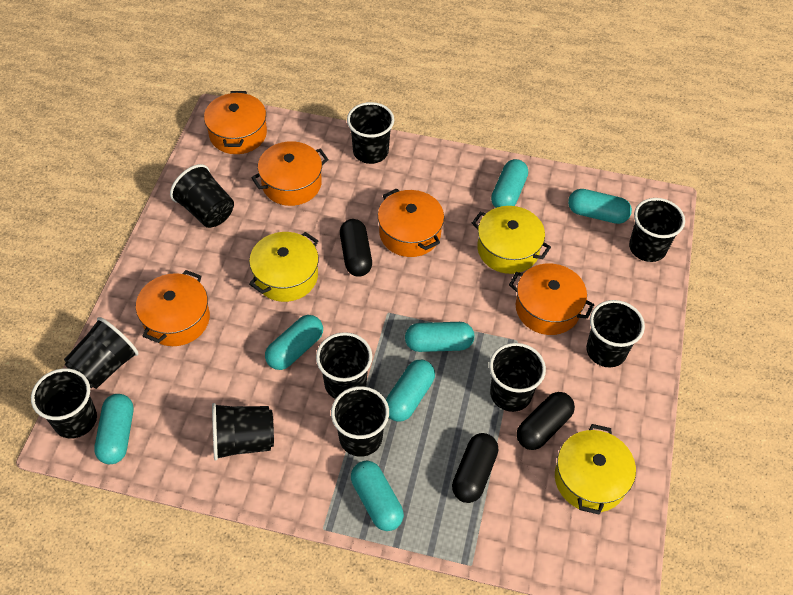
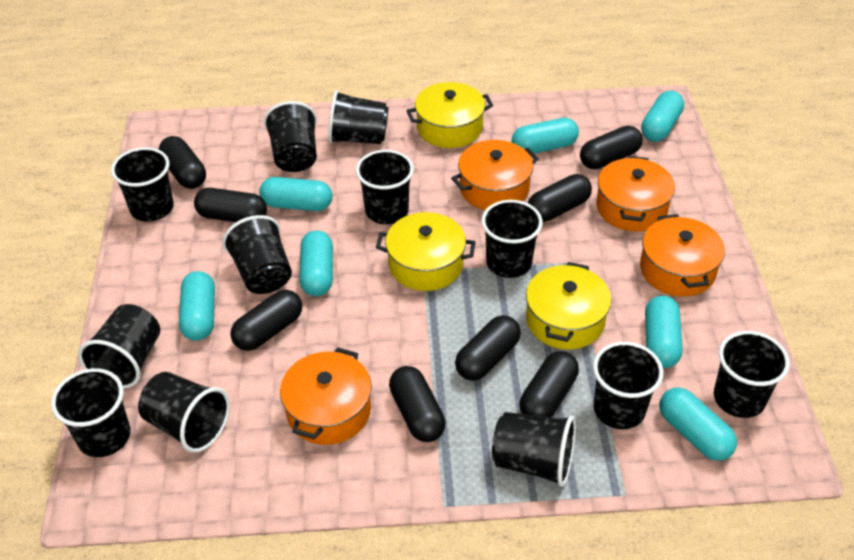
black capsule: 3 -> 8
black cup: 10 -> 12
orange pot: 5 -> 4

